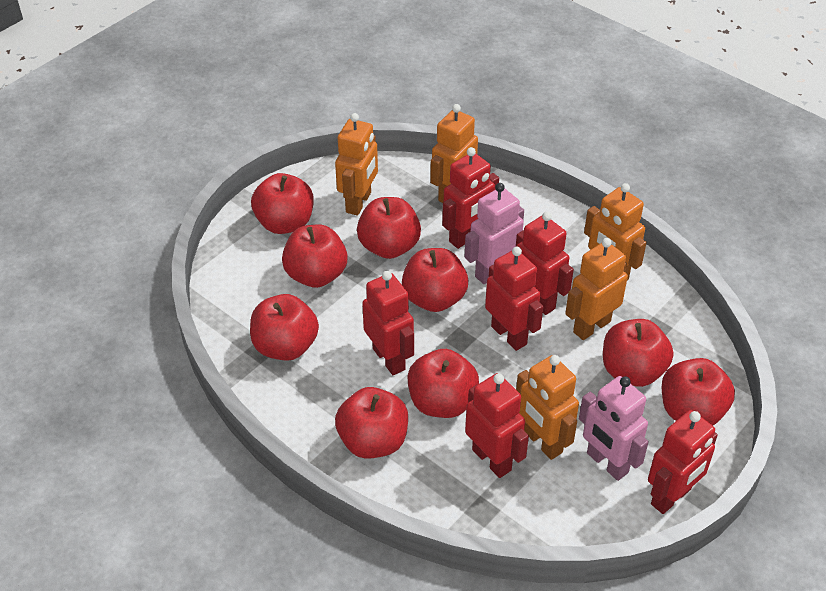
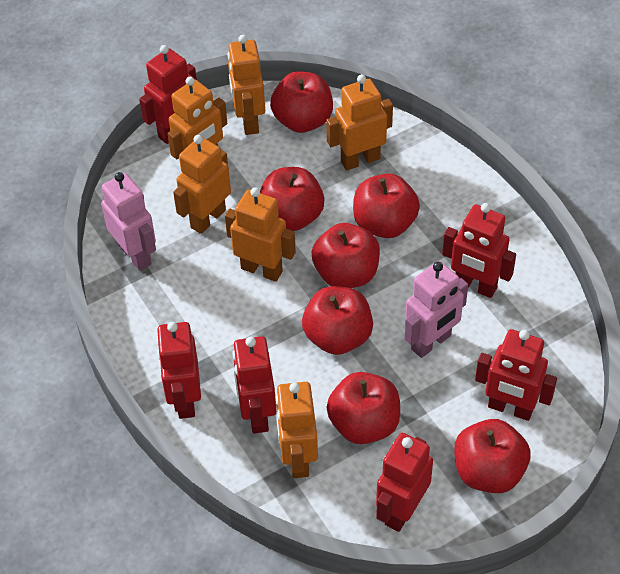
orange robot: 5 -> 6
red apple: 9 -> 7

